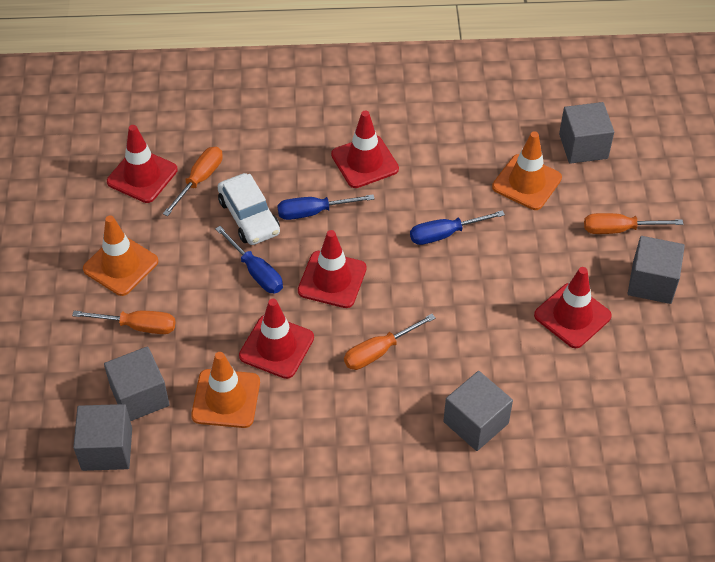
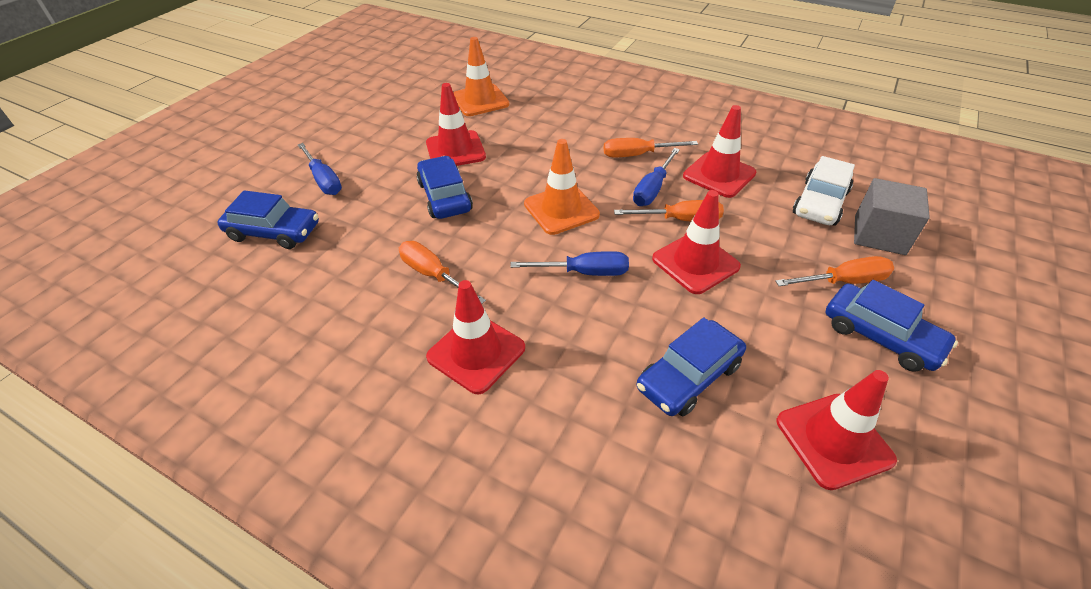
blue car: 0 -> 4
grey cube: 5 -> 1
orange traffic cone: 3 -> 2

